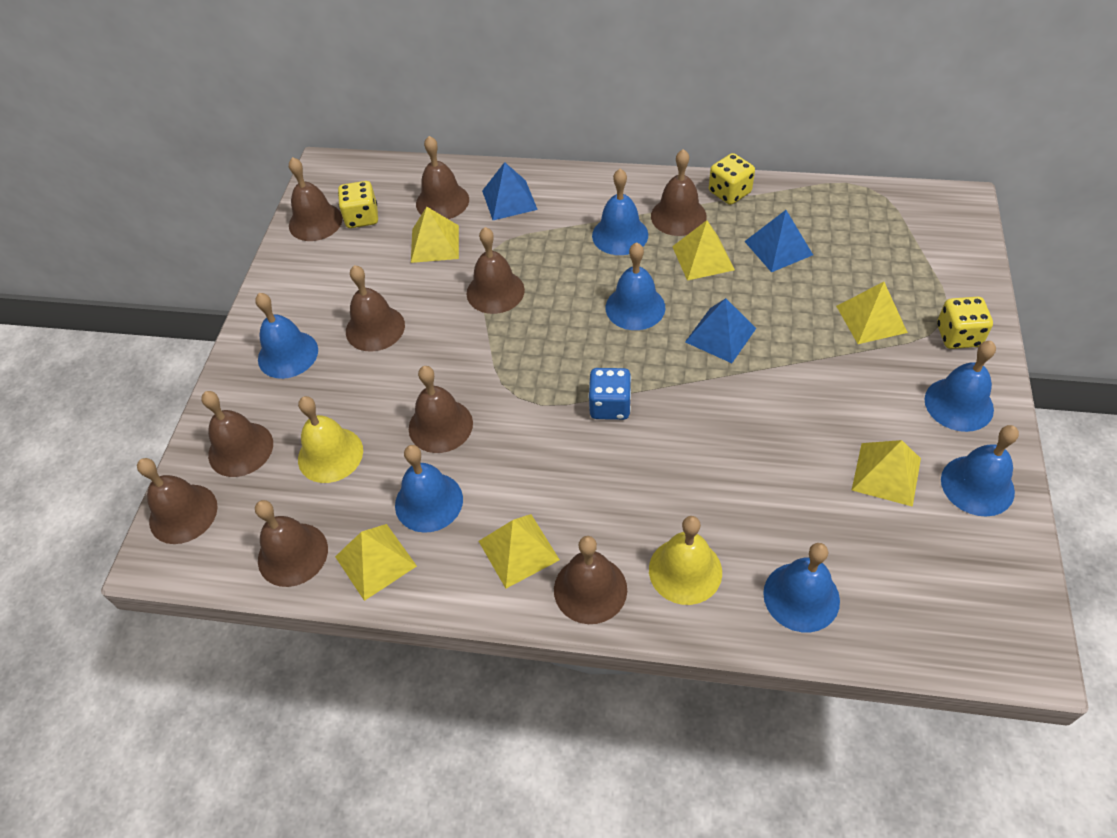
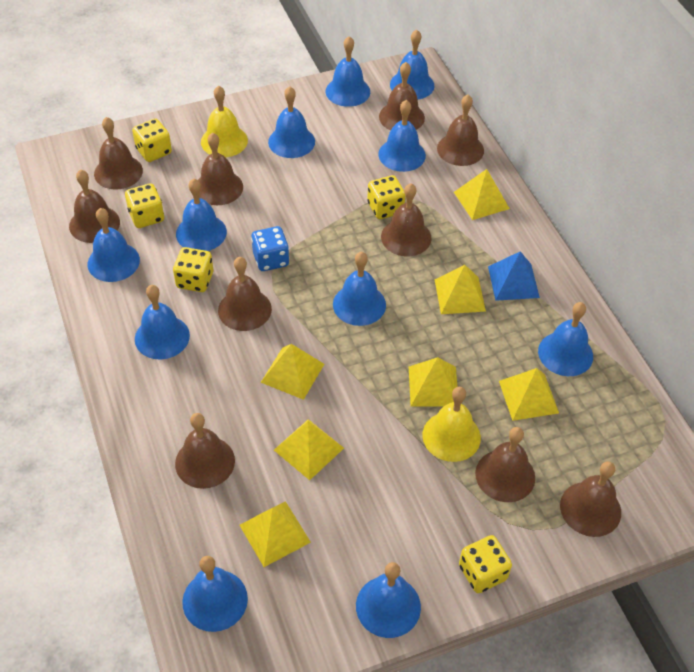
blue bell: 7 -> 11
blue pyramid: 3 -> 1
yellow dice: 3 -> 5
yellow pyramid: 6 -> 7

